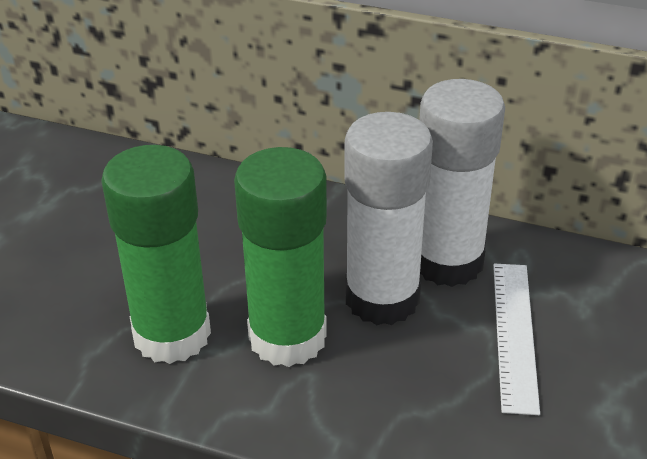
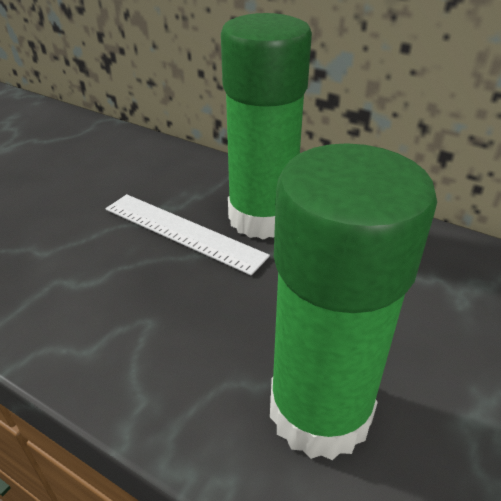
white glue stick: 2 -> 0

